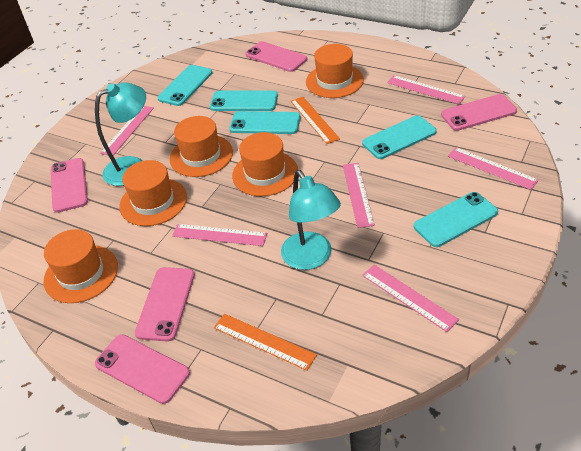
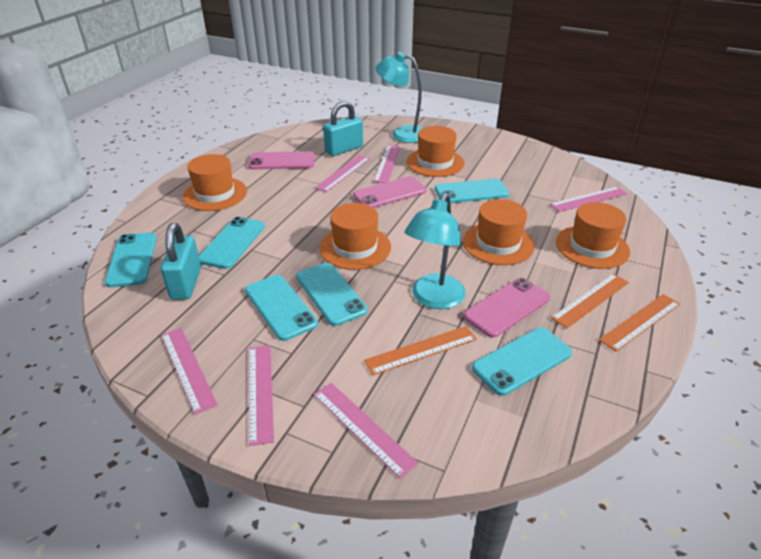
orange ruler: 2 -> 3
pink phone: 5 -> 3
turquoise padlock: 0 -> 2
turquoise phone: 5 -> 6

